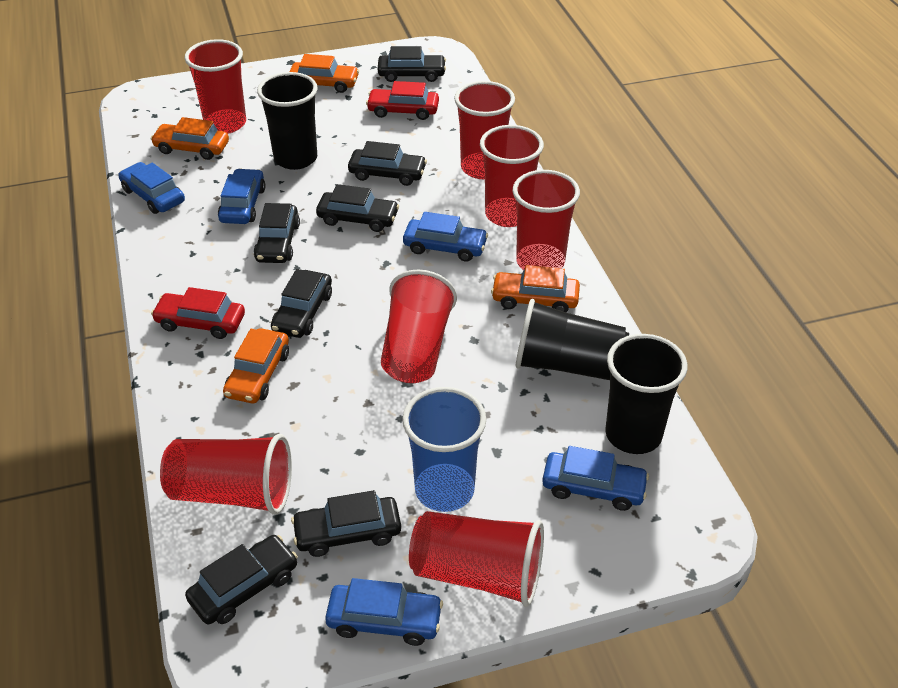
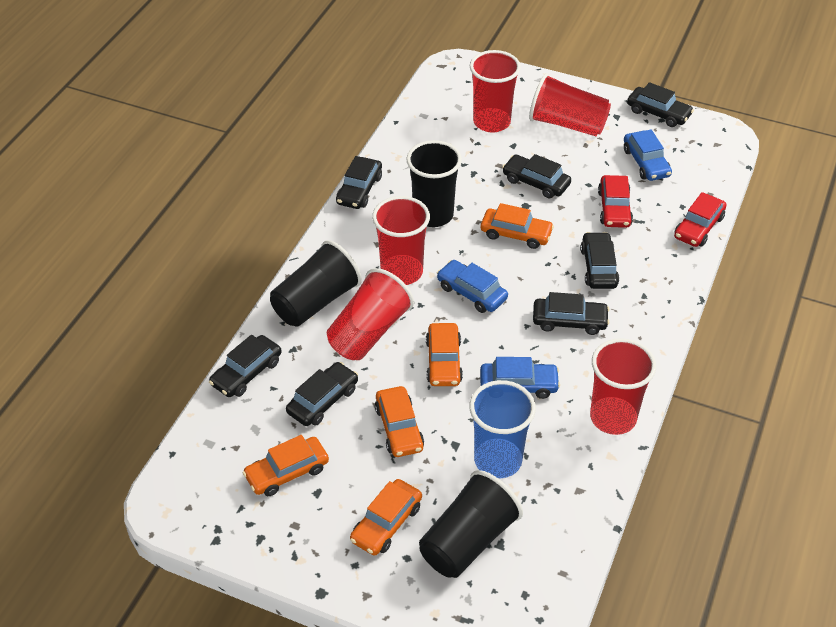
blue car: 5 -> 3
orange car: 4 -> 5
red cup: 7 -> 5

